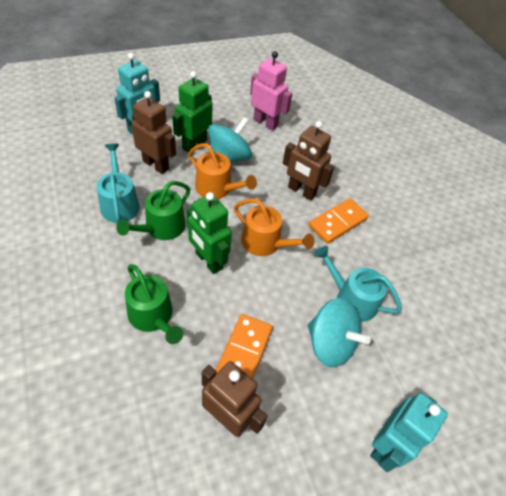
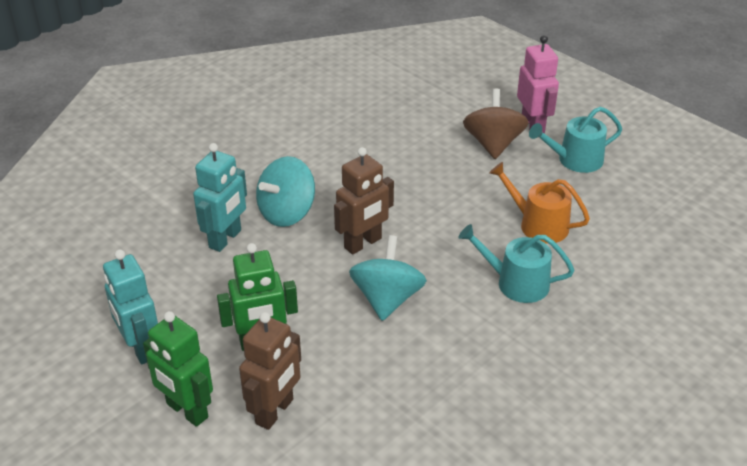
brown robot: 3 -> 2
brown spinning top: 0 -> 1
green watering can: 2 -> 0
orange domino: 2 -> 0
orange watering can: 2 -> 1

